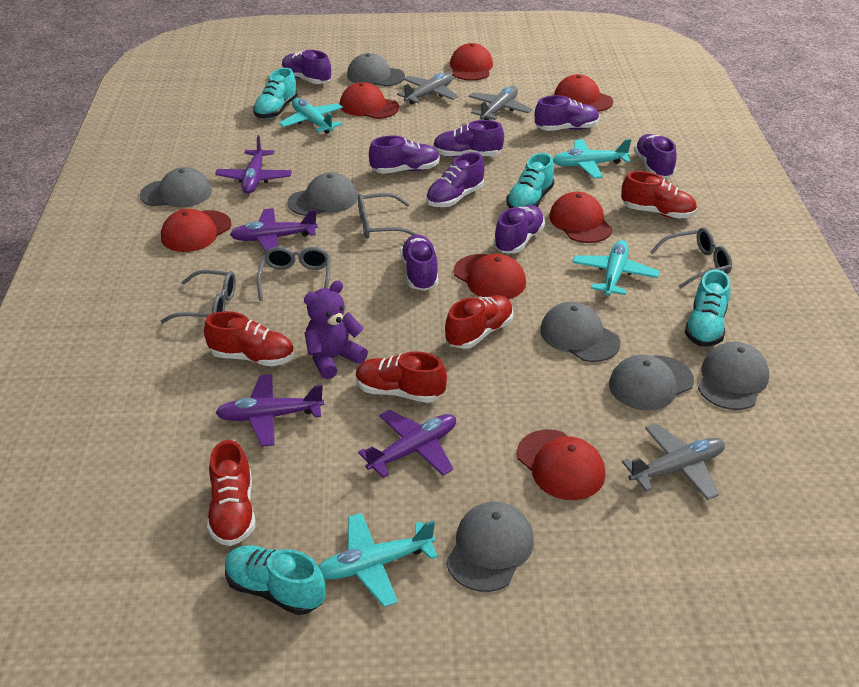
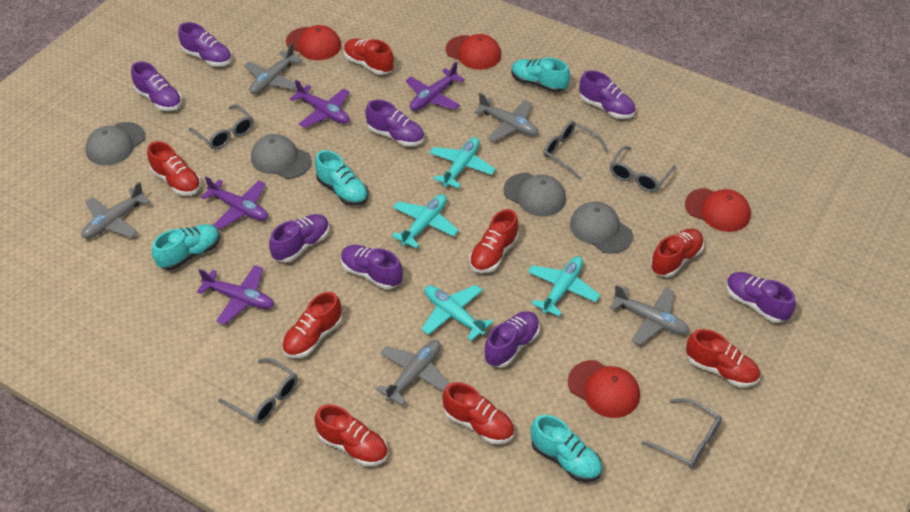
grey cap: 7 -> 4
grey glasses: 4 -> 5
grey plane: 3 -> 5
purple teddy bear: 1 -> 0
red cap: 7 -> 4
red shoe: 5 -> 8

